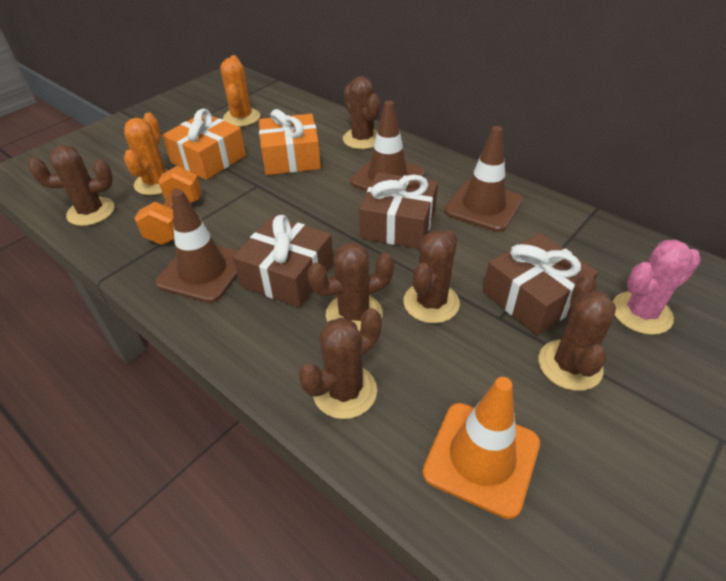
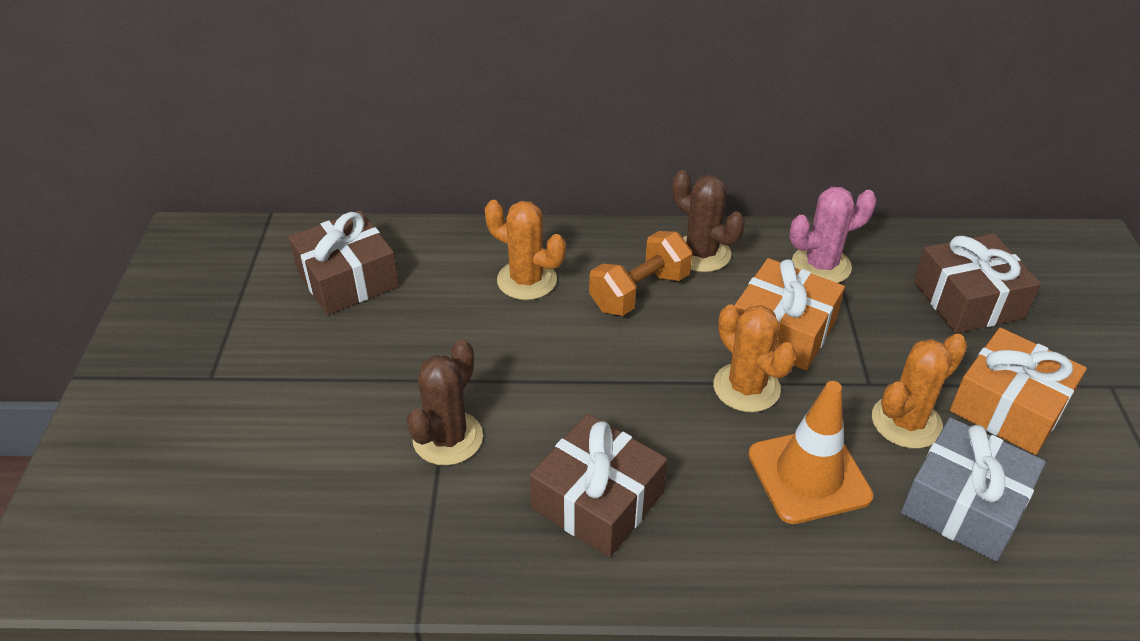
brown cactus: 6 -> 2
brown traffic cone: 3 -> 0
grey gift: 0 -> 1
orange cactus: 2 -> 3

